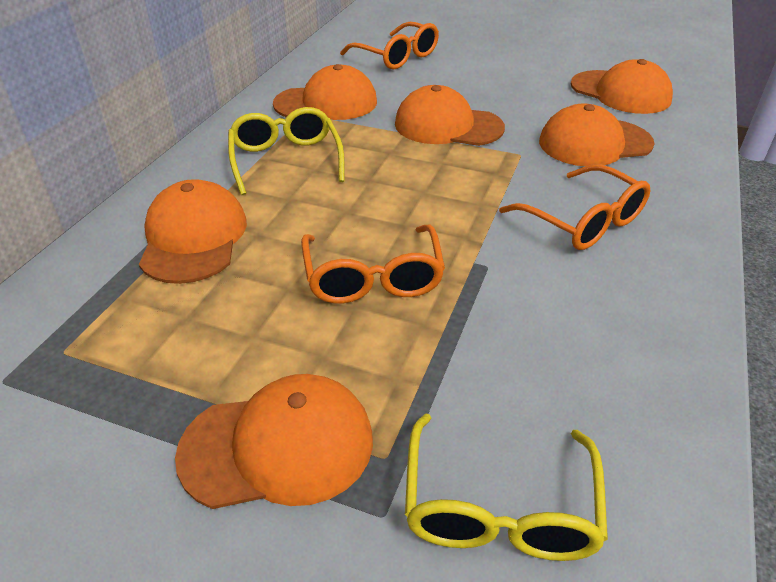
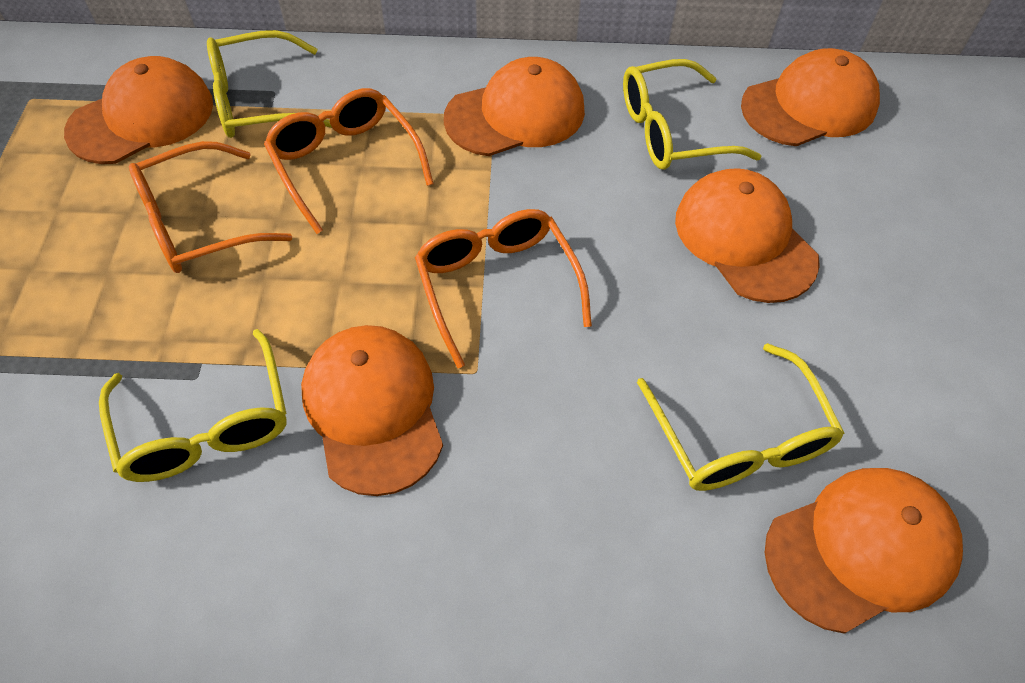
yellow glasses: 2 -> 4

